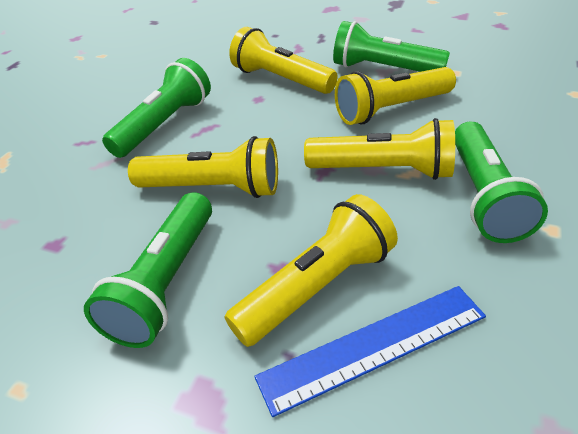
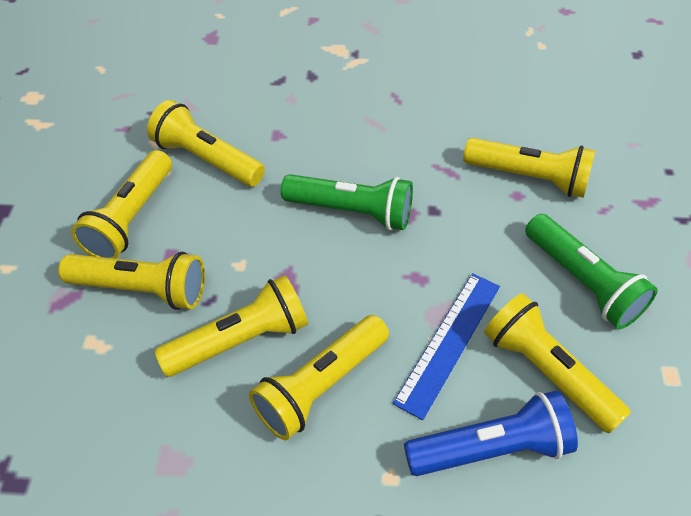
blue flashlight: 0 -> 1
green flashlight: 4 -> 2
yellow flashlight: 5 -> 7

